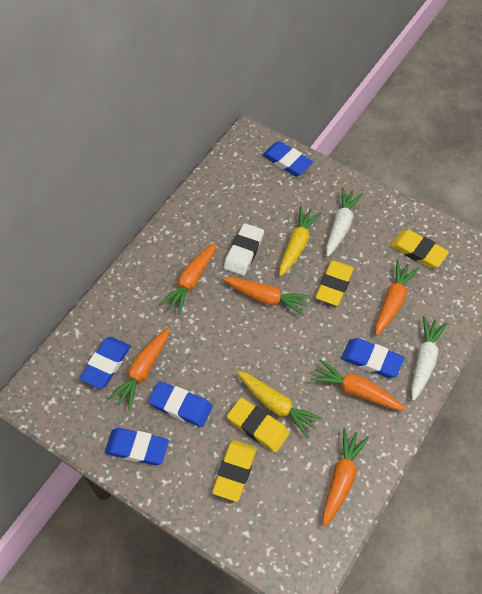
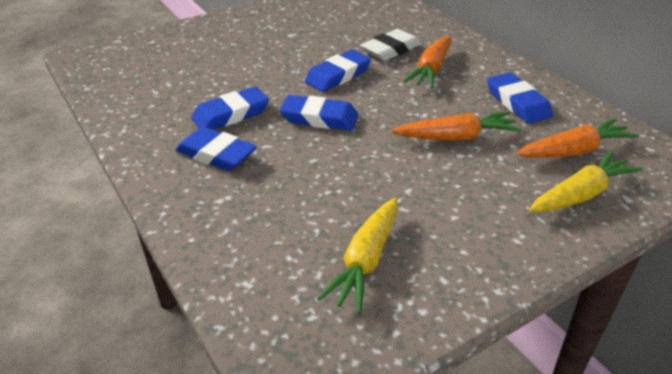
orange carrot: 6 -> 3
white carrot: 2 -> 0
yellow eraser: 4 -> 0

